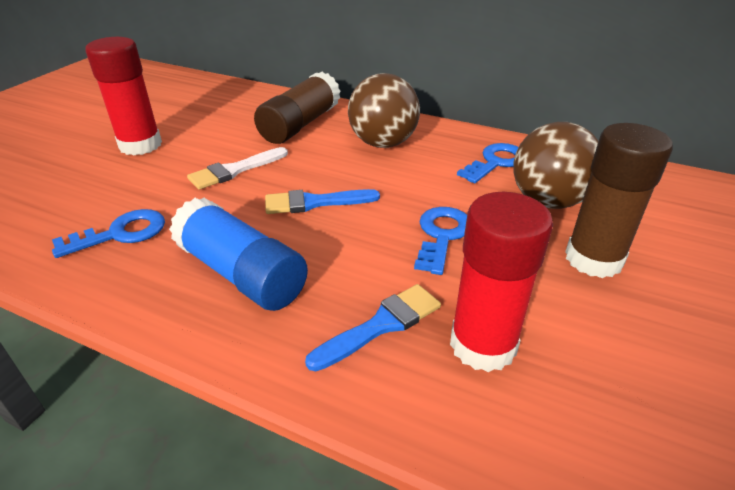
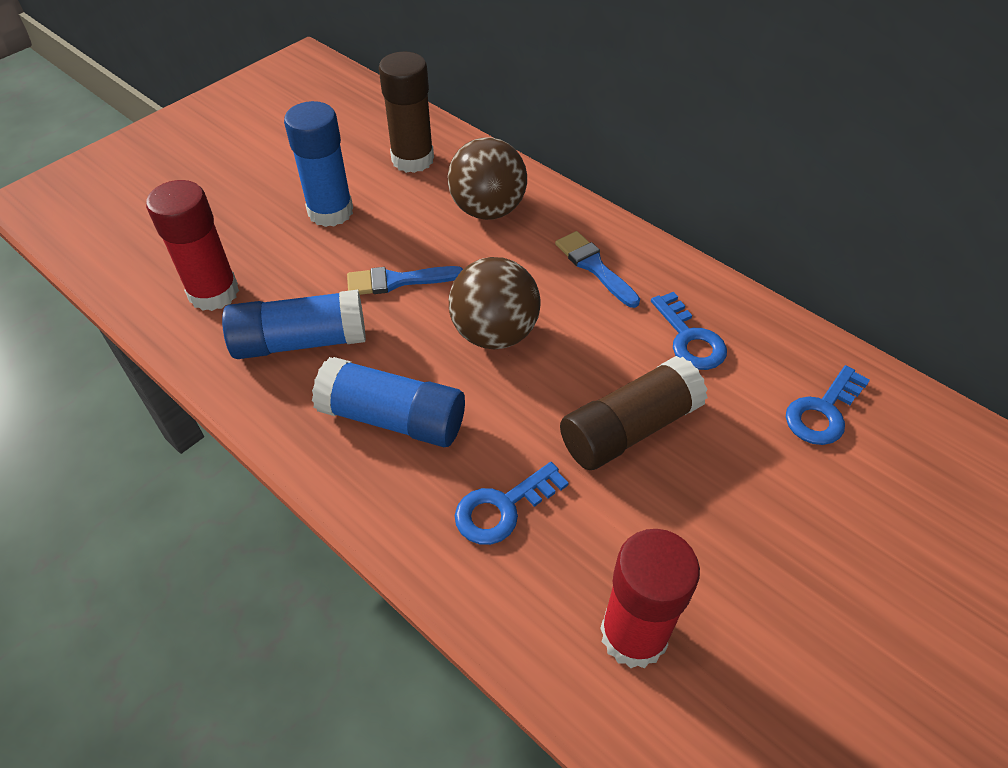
blue glue stick: 1 -> 3
white brush: 1 -> 0

